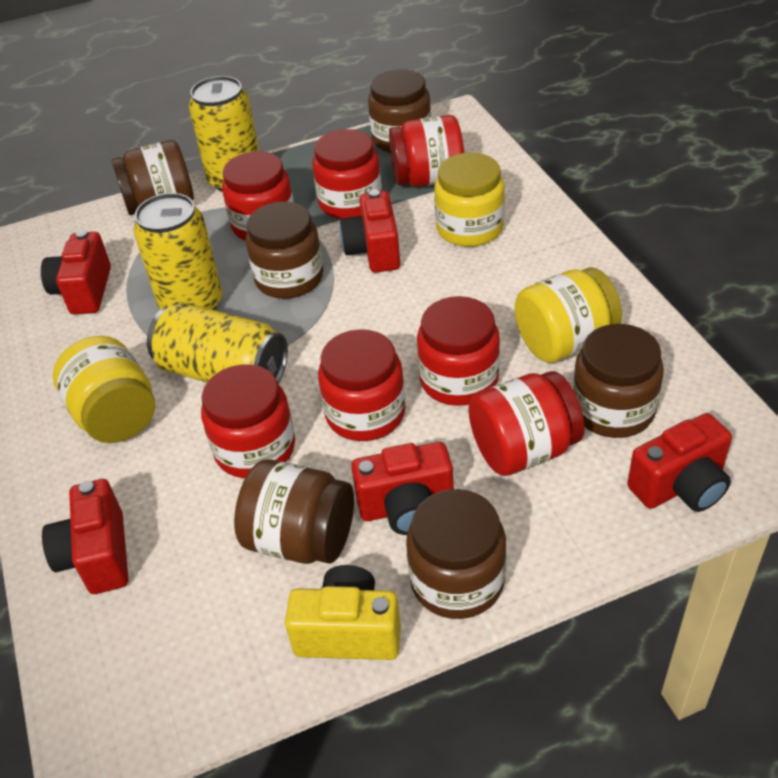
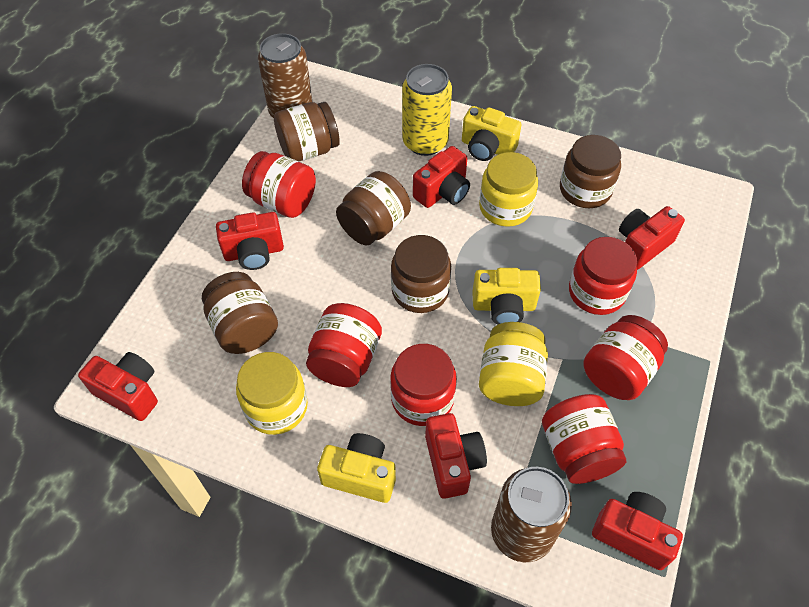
brown can: 0 -> 2
brown jar: 6 -> 5
red camera: 5 -> 6
red jar: 7 -> 6
yellow camera: 1 -> 3
yellow can: 3 -> 1

